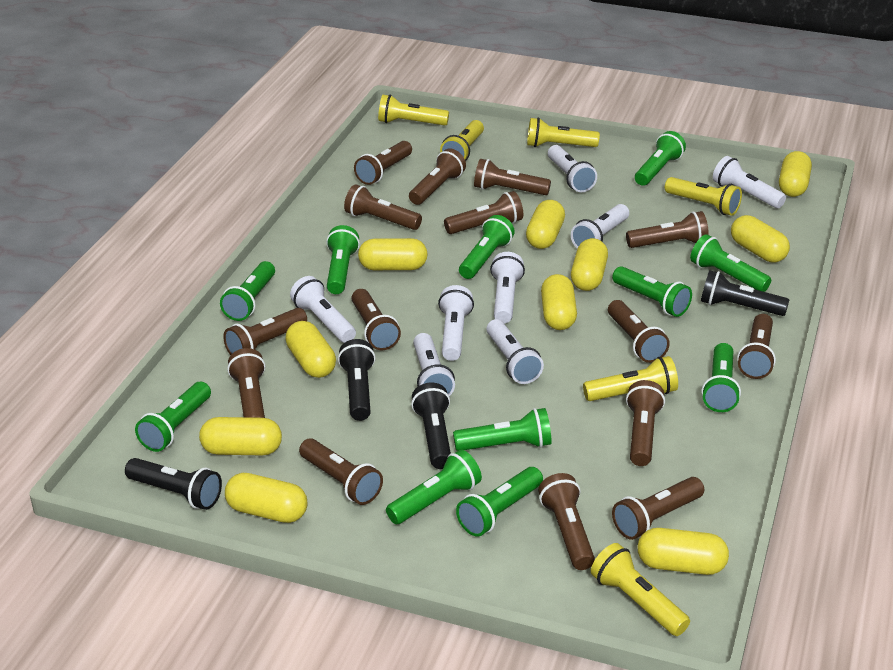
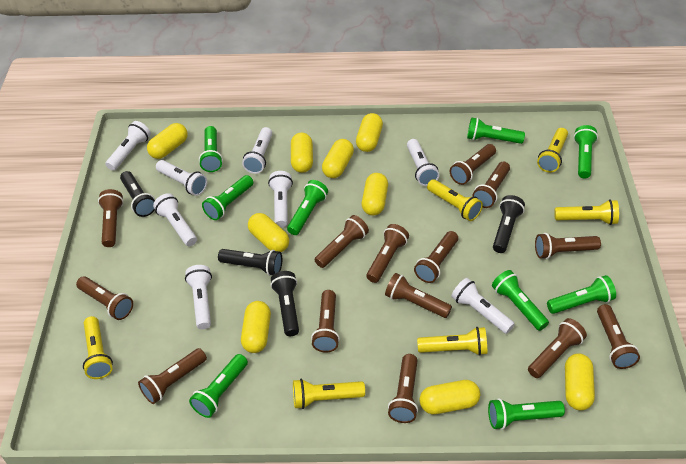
brown flashlight: 15 -> 14
green flashlight: 11 -> 9
yellow capsule: 10 -> 9

